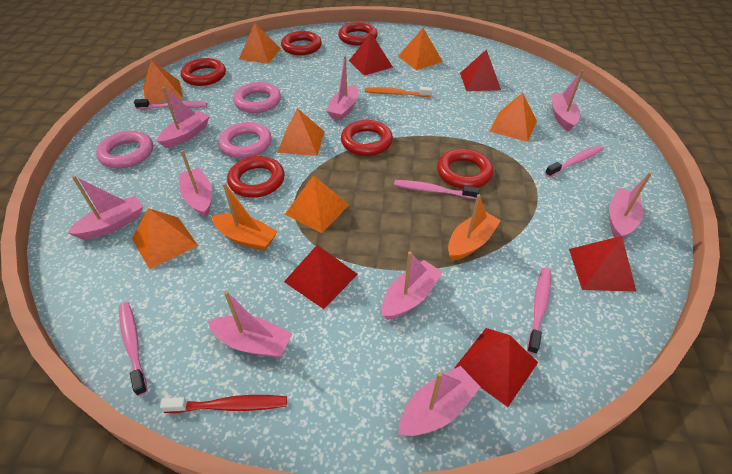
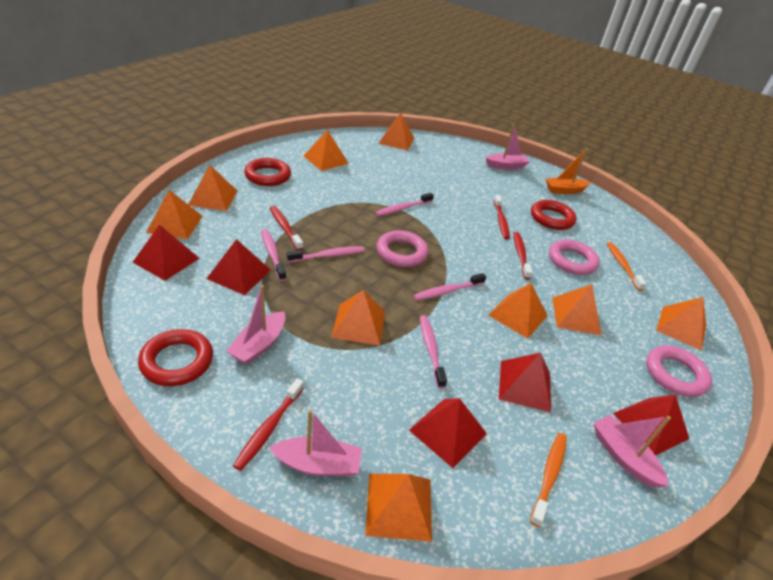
orange boat: 2 -> 1
orange pyramid: 7 -> 9
orange toothbrush: 1 -> 2
pink boat: 9 -> 4
red ring: 6 -> 3
red toothbrush: 1 -> 4

